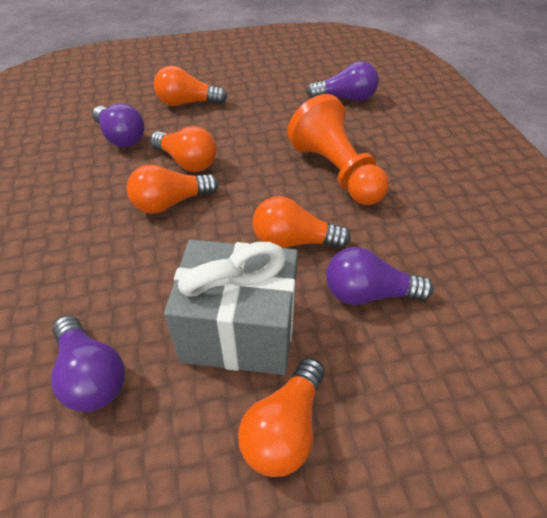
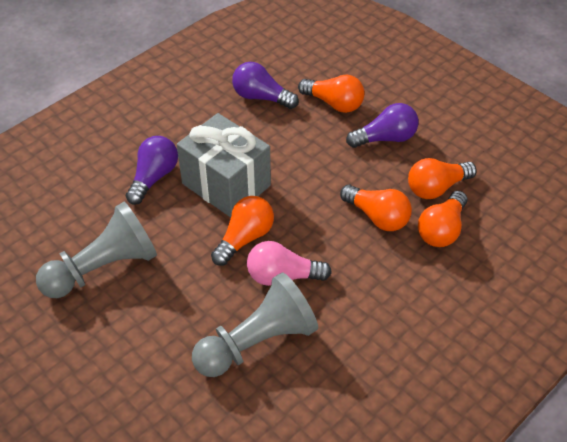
grey pawn: 0 -> 2
orange pawn: 1 -> 0
pink light bulb: 0 -> 1
purple light bulb: 4 -> 3

